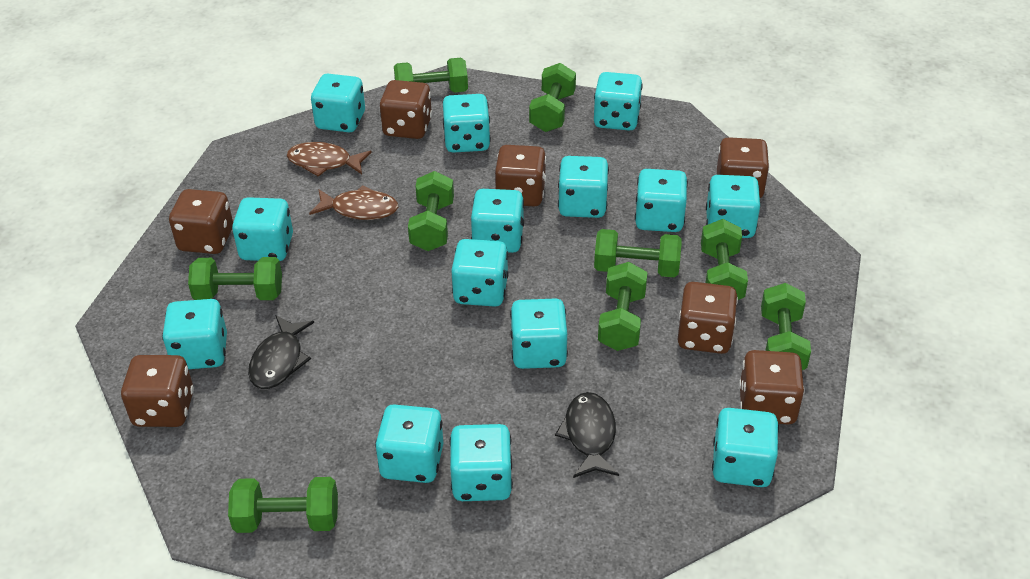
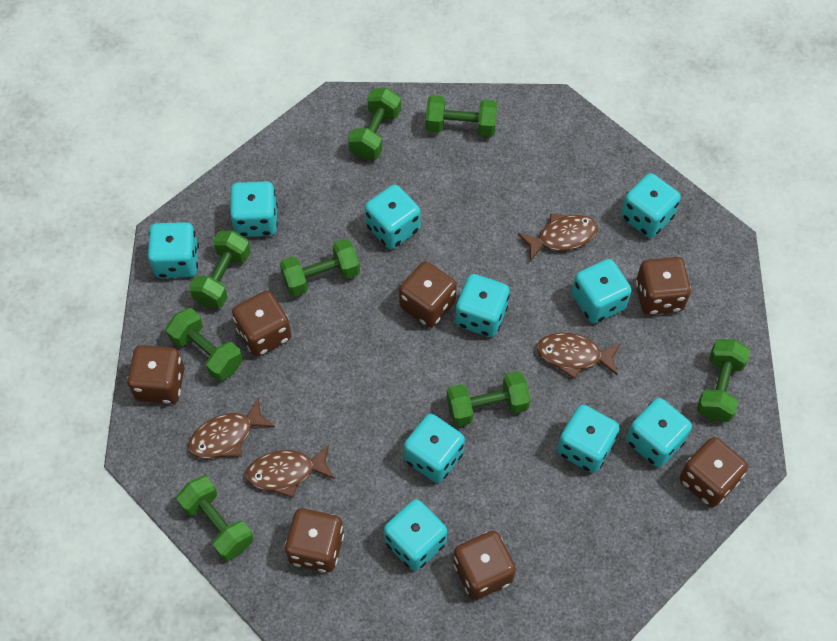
black fish: 2 -> 0
brown fish: 2 -> 4
green dumbbell: 9 -> 8
turquoise dice: 14 -> 10

